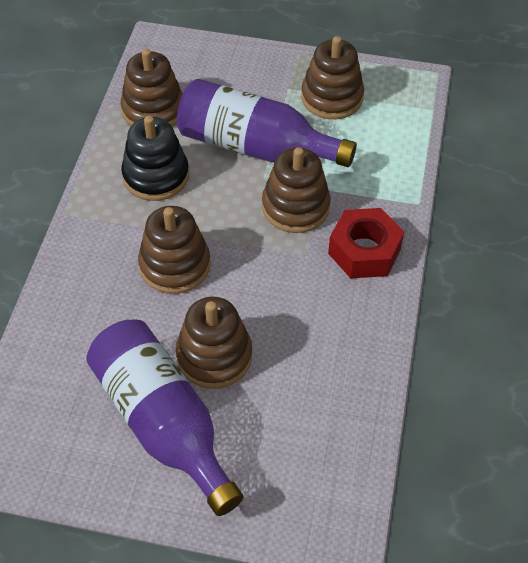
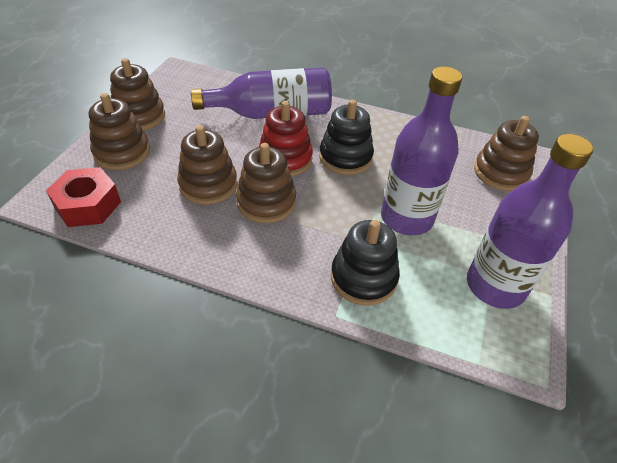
black stacking toy: 1 -> 2
purple bottle: 2 -> 3
red stacking toy: 0 -> 1

